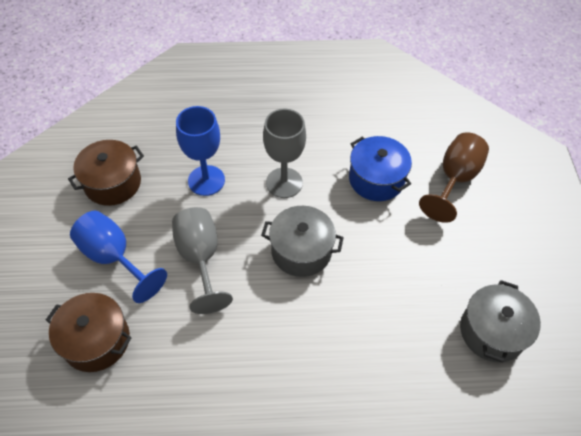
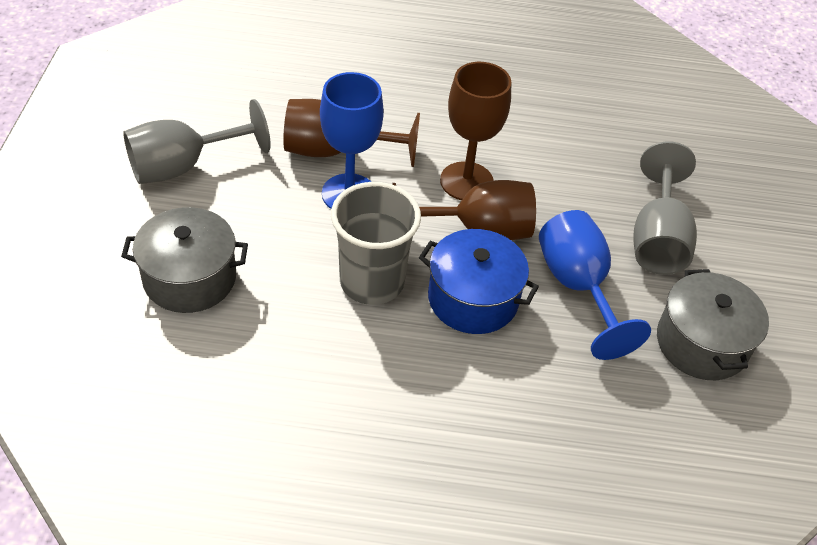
brown goblet: 1 -> 3
brown pot: 2 -> 0
grey cup: 0 -> 1

